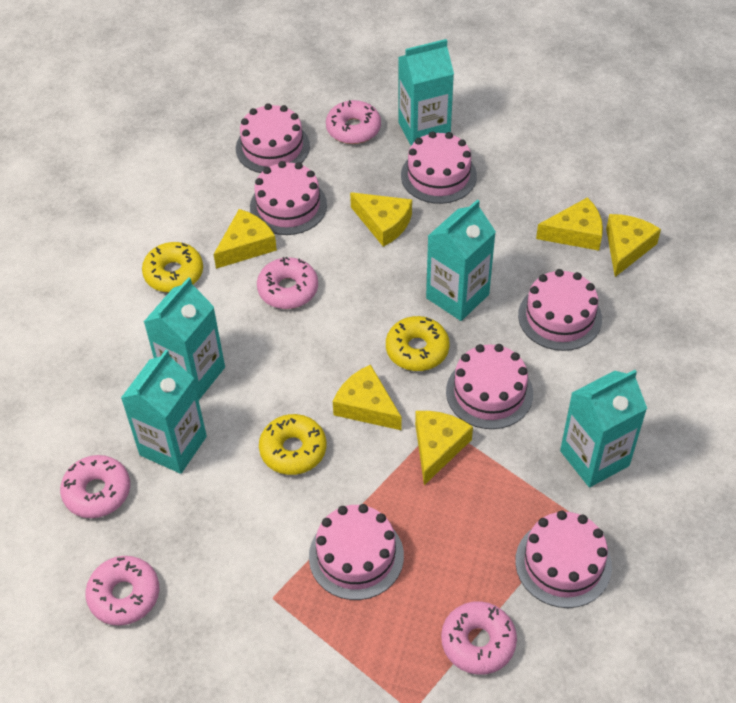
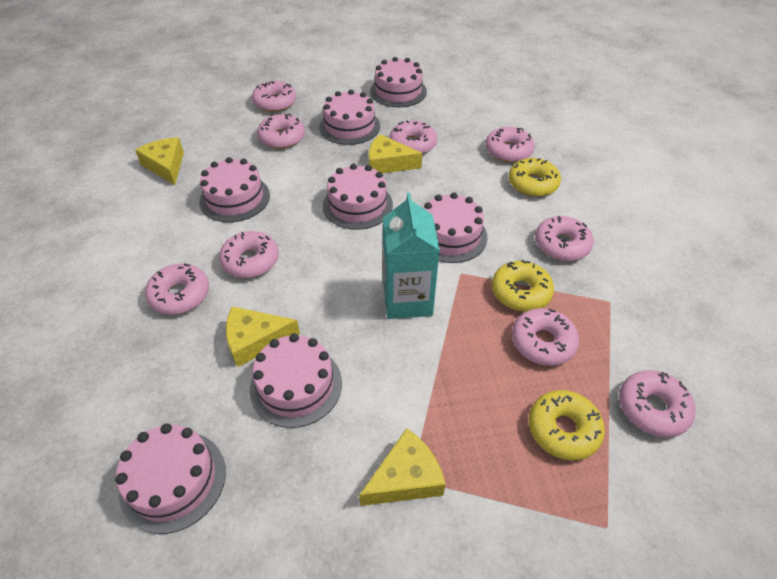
pink donut: 5 -> 9
turquoise carton: 5 -> 1
yellow cheese: 6 -> 4

